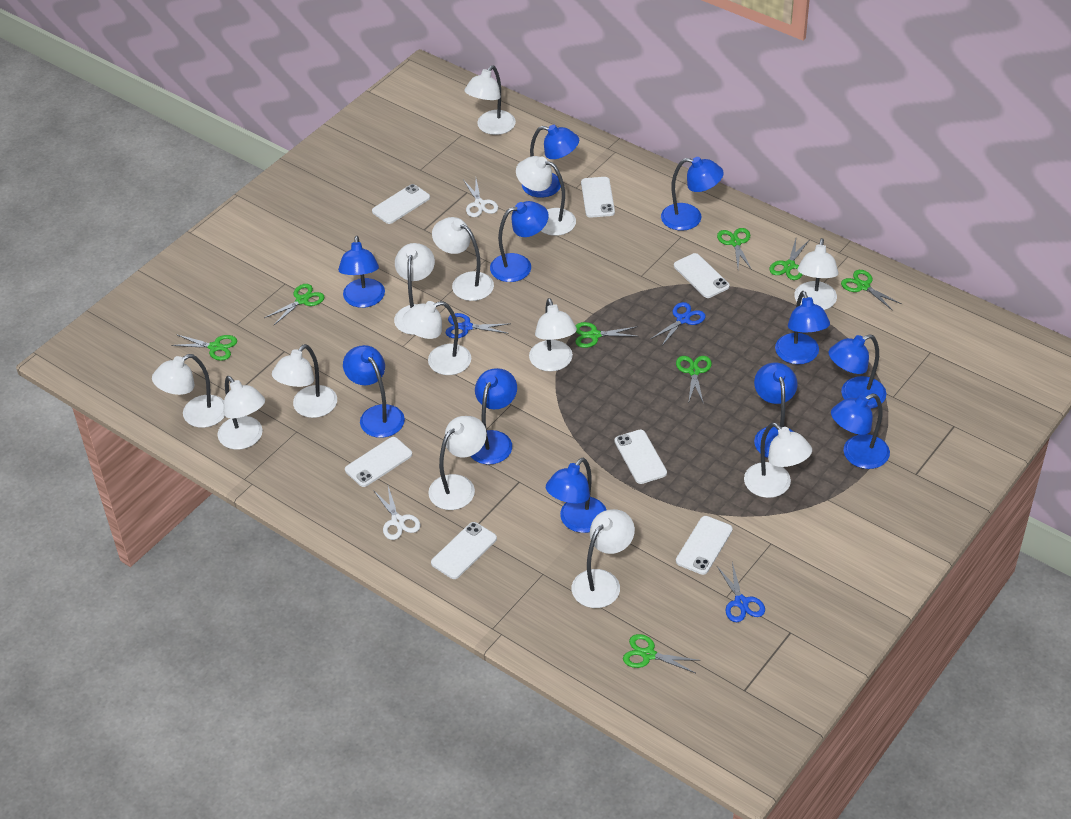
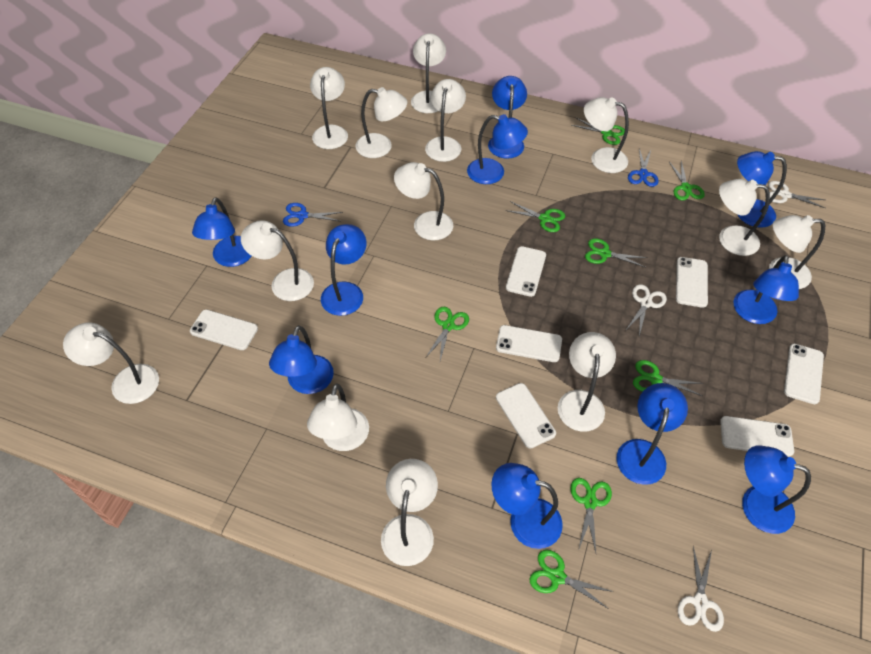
blue lamp: 11 -> 10
blue scissors: 3 -> 2
white scissors: 2 -> 3

